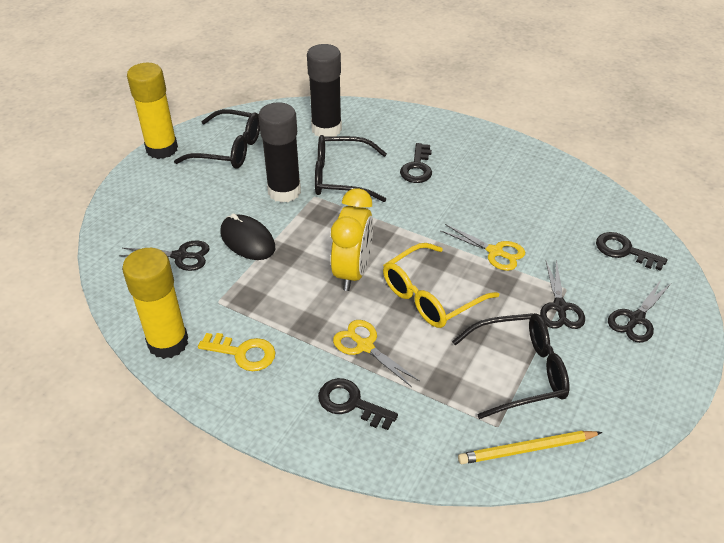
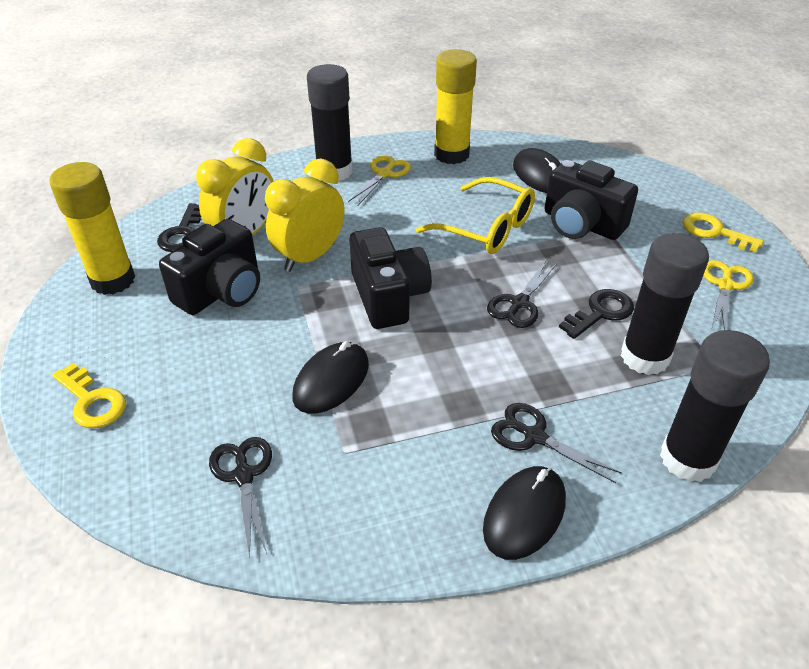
black camera: 0 -> 3
black glasses: 3 -> 0
black glue stick: 2 -> 3
black key: 3 -> 2
black mouse: 1 -> 3
yellow clock: 1 -> 2
yellow key: 1 -> 2
yellow pencil: 1 -> 0

